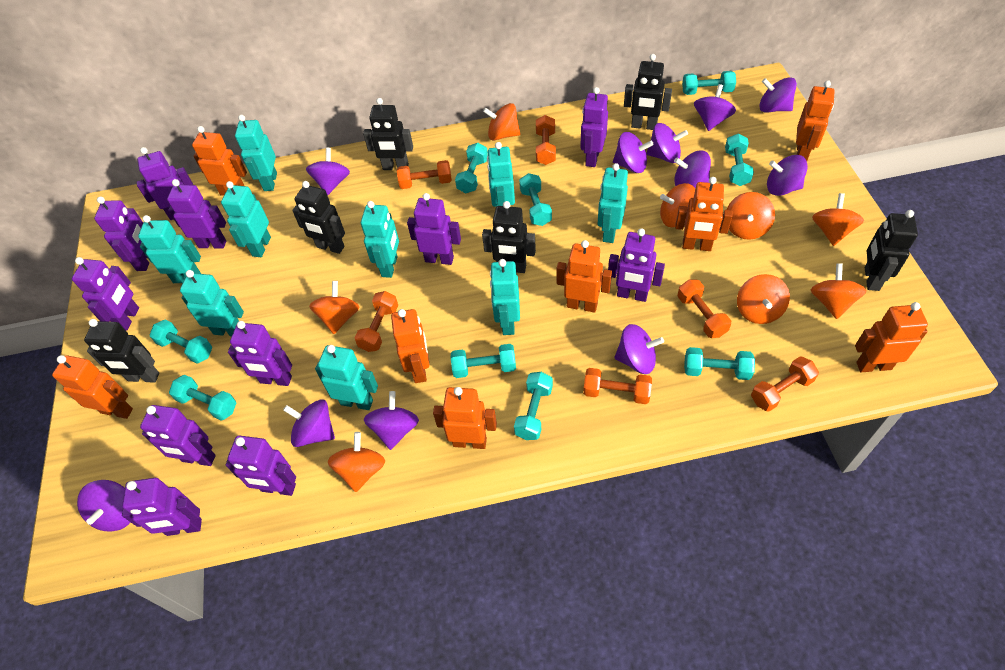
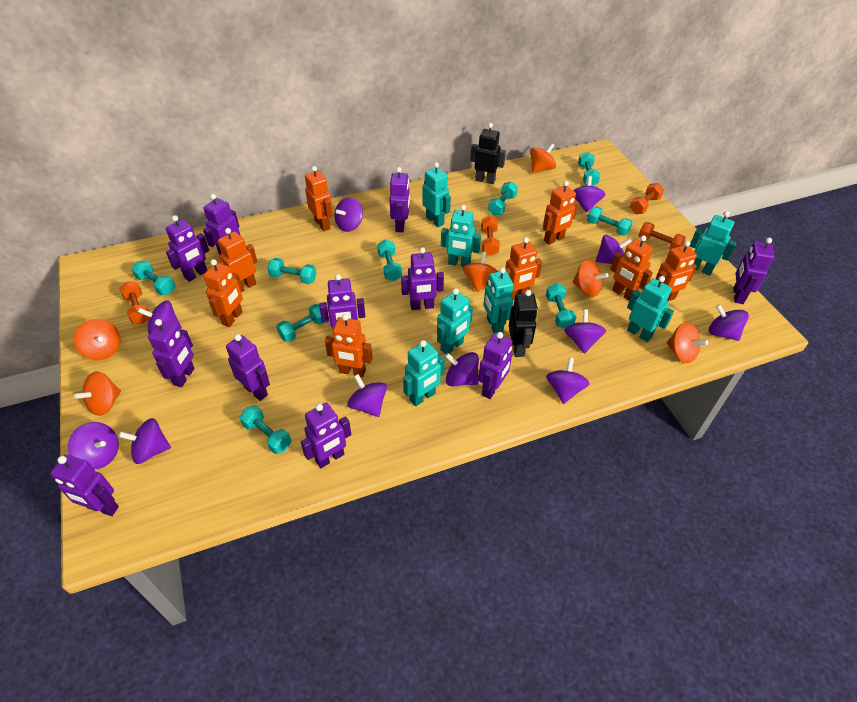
black robot: 6 -> 2
orange dumbbell: 6 -> 4
orange spinning top: 8 -> 6
turquoise robot: 9 -> 7

